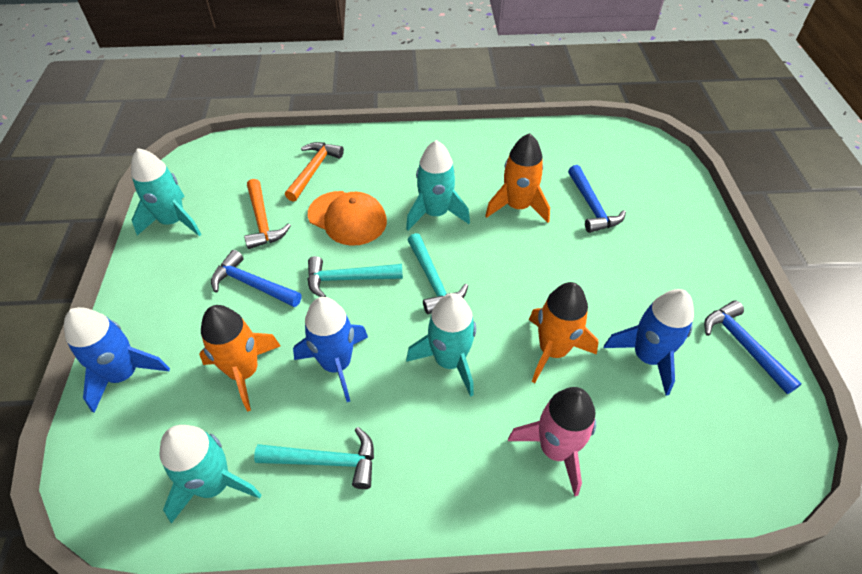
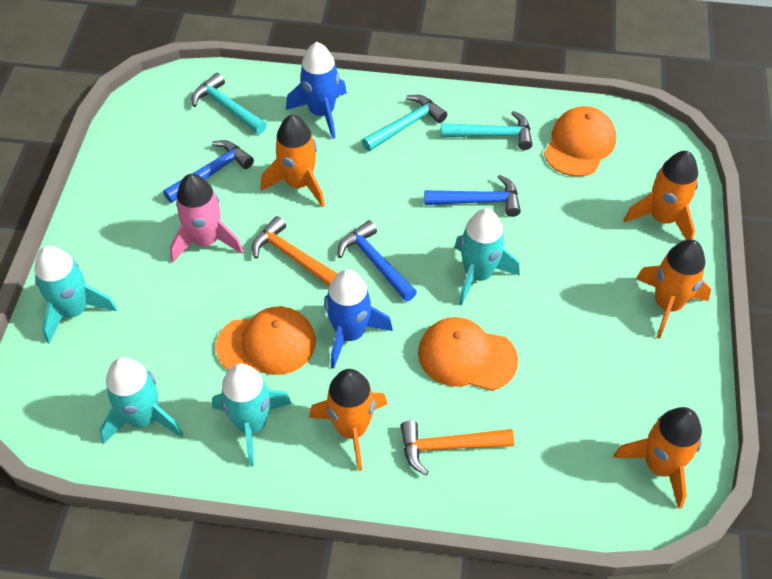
blue rocket: 3 -> 2
orange cap: 1 -> 3
orange rocket: 3 -> 5

